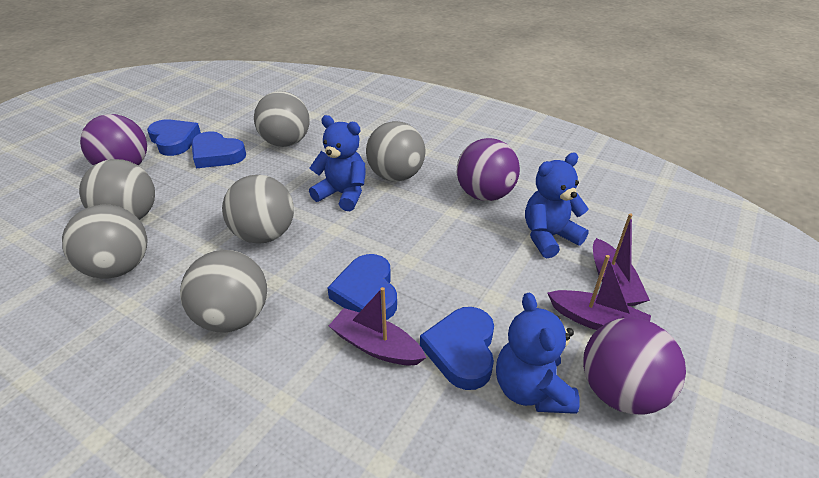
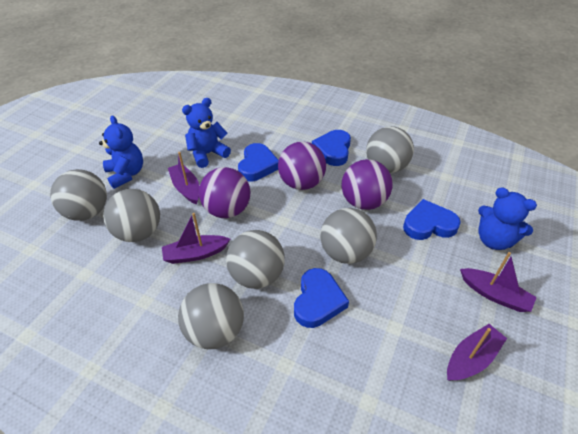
purple boat: 3 -> 4

